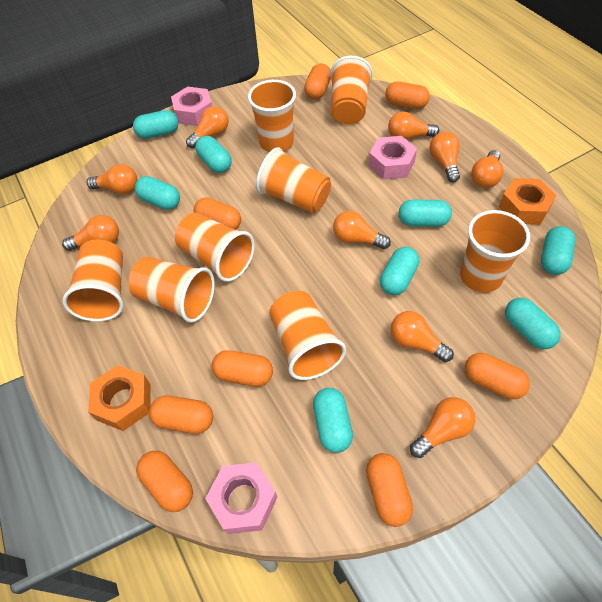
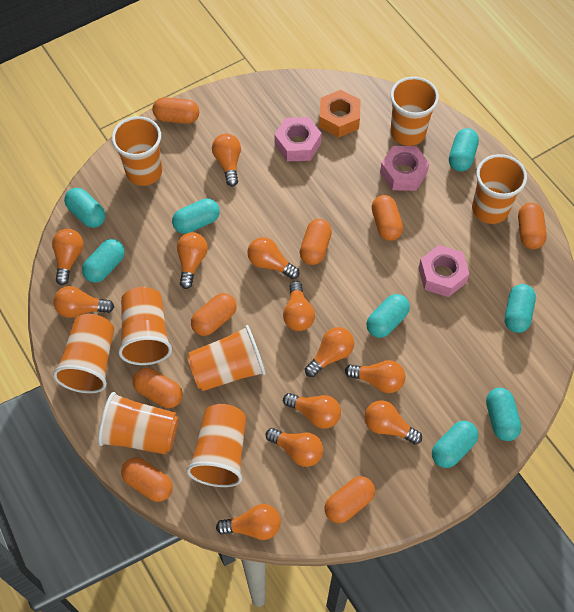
orange light bulb: 9 -> 12
orange nut: 2 -> 1

